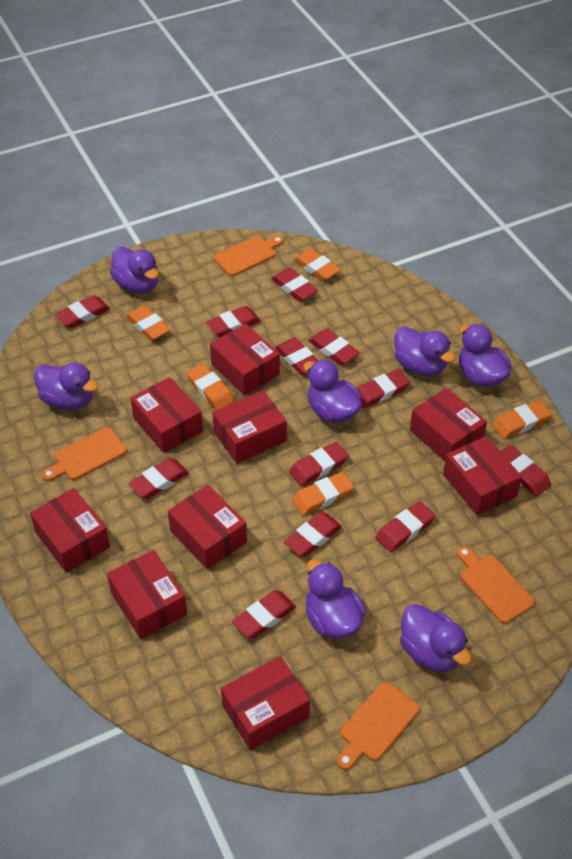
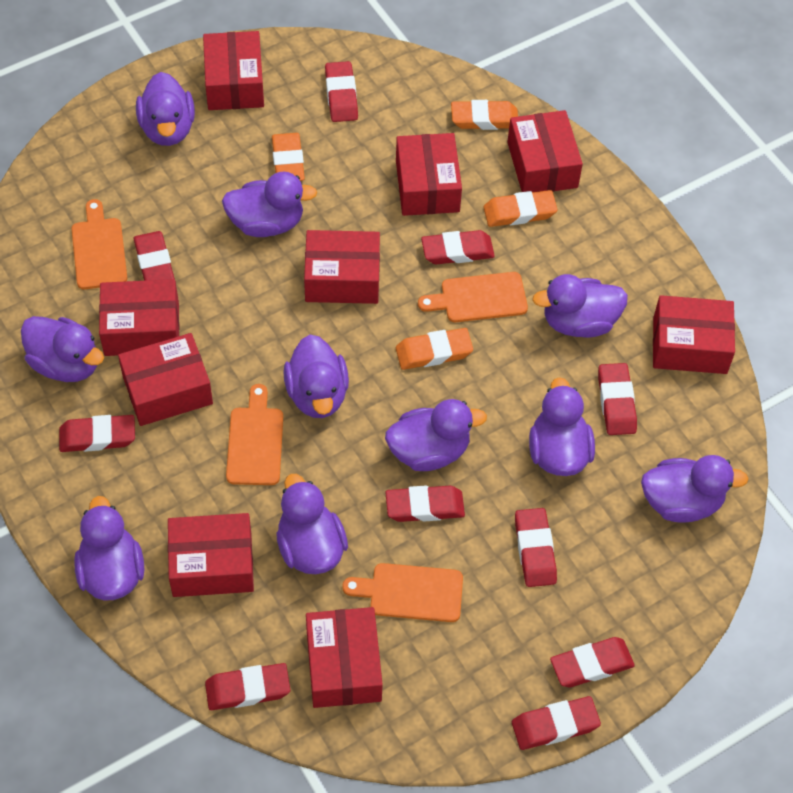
orange eraser: 5 -> 4
purple duck: 7 -> 10
red eraser: 12 -> 10

